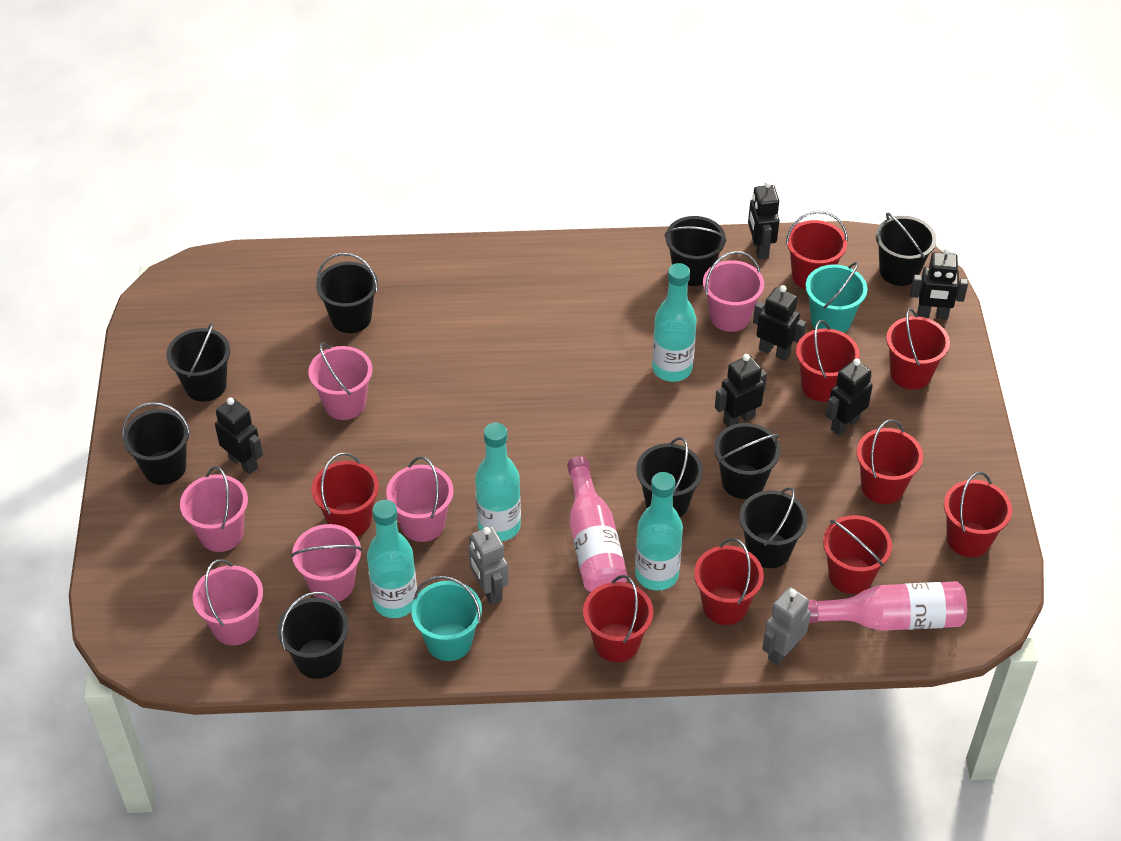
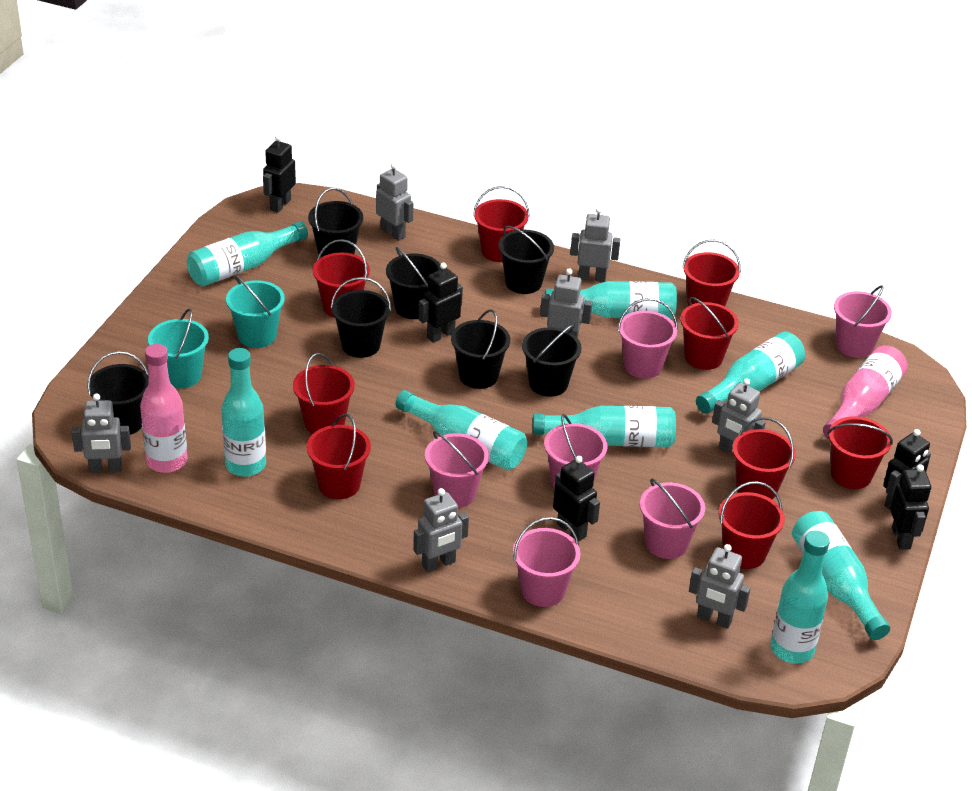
black bucket: 9 -> 7
black robot: 6 -> 5
grey robot: 2 -> 7
turquoise bottle: 4 -> 8

